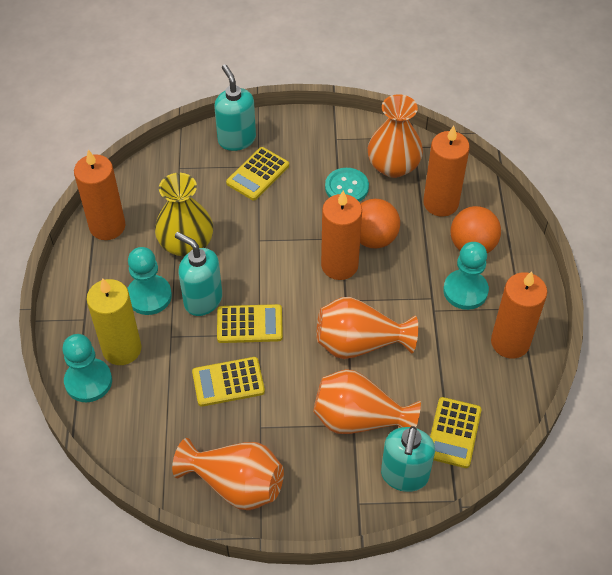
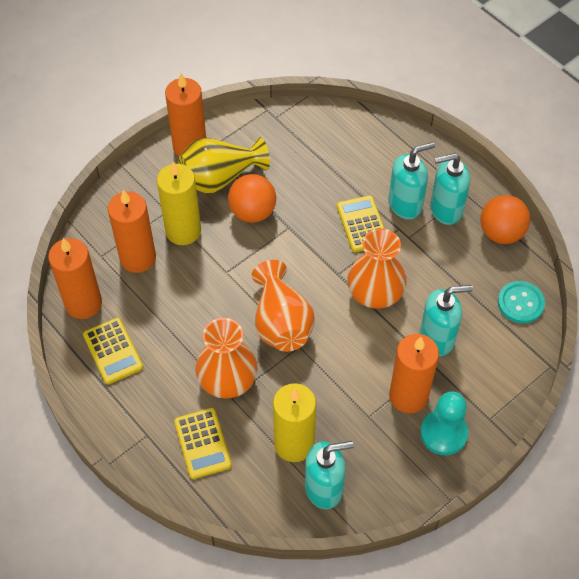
orange vase: 4 -> 3
turquoise pawn: 3 -> 1
turquoise soap dispenser: 3 -> 4
yellow calculator: 4 -> 3
yellow candle: 1 -> 2

